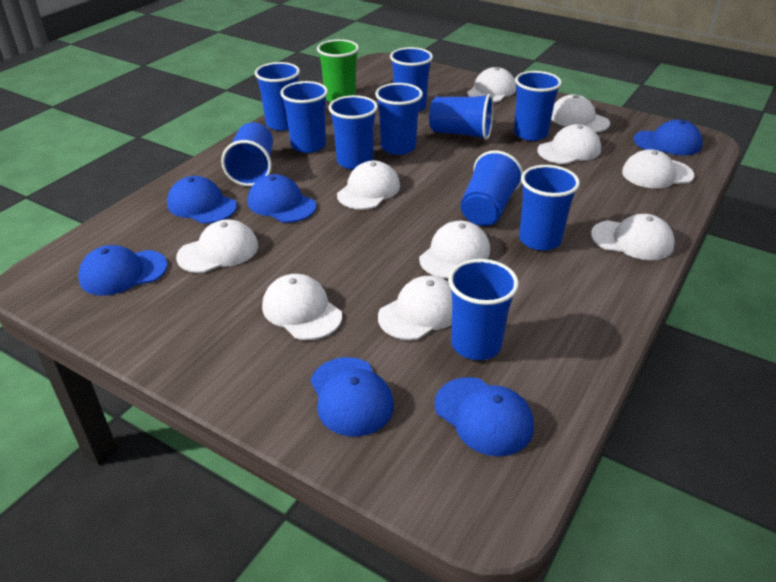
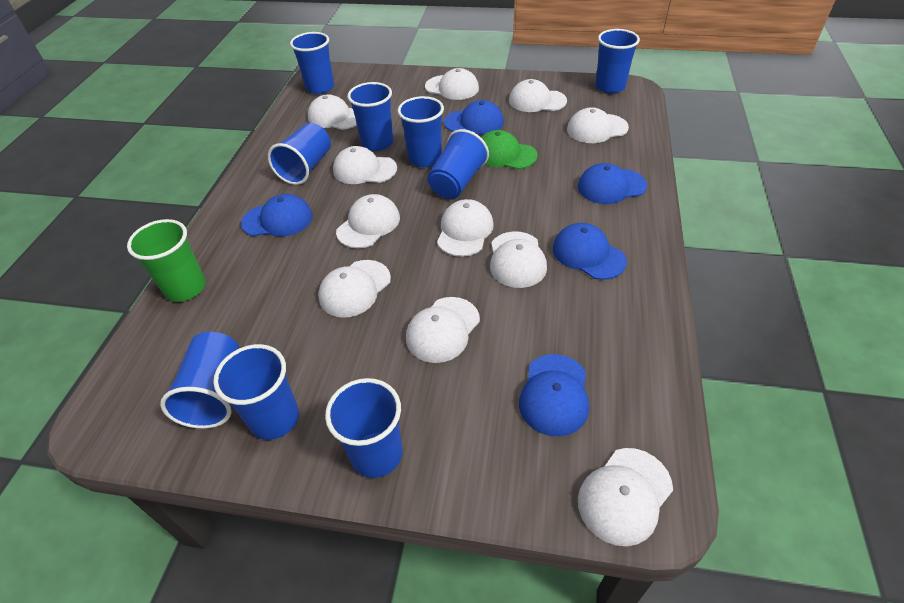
blue cap: 6 -> 5
blue cup: 11 -> 9
green cap: 0 -> 1
white cap: 10 -> 11

